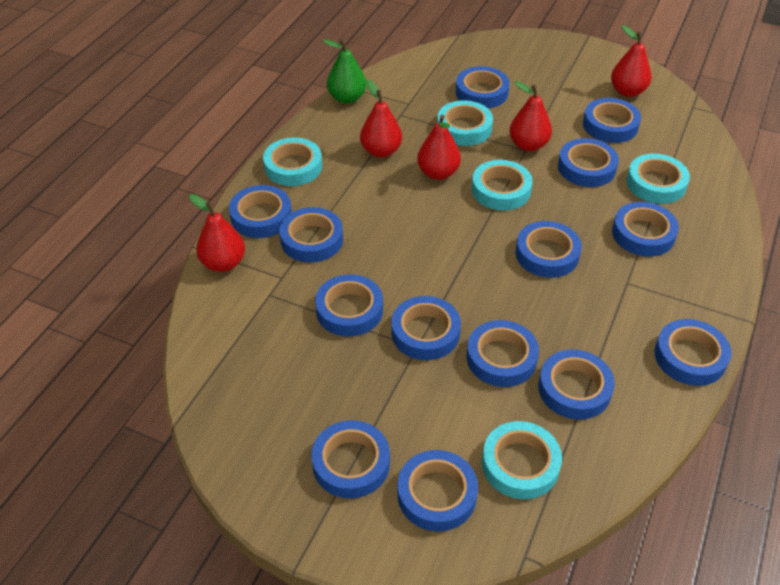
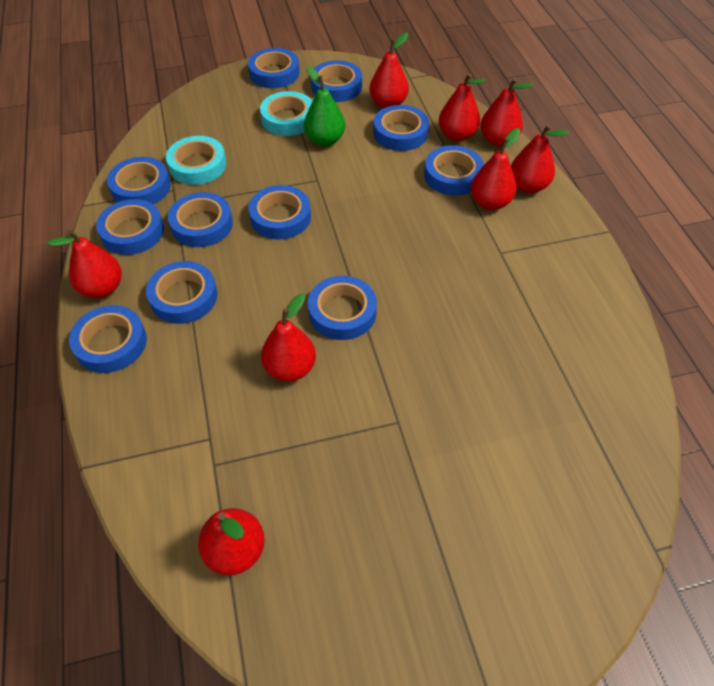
blue tape: 14 -> 11
red pear: 5 -> 8
turquoise tape: 5 -> 2

